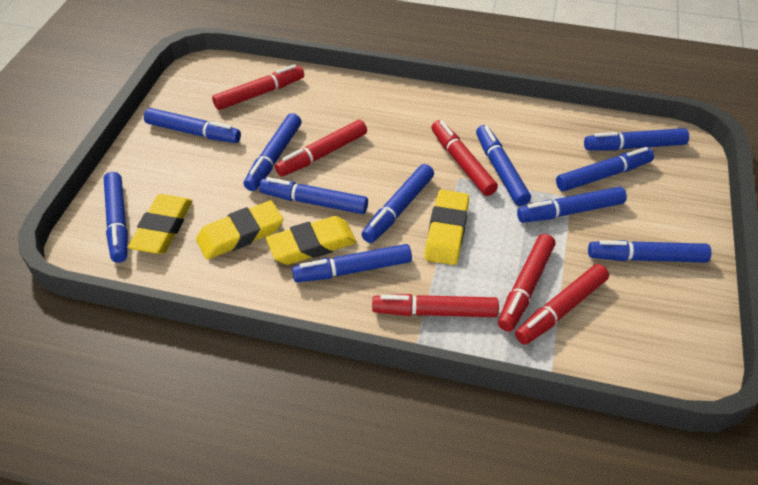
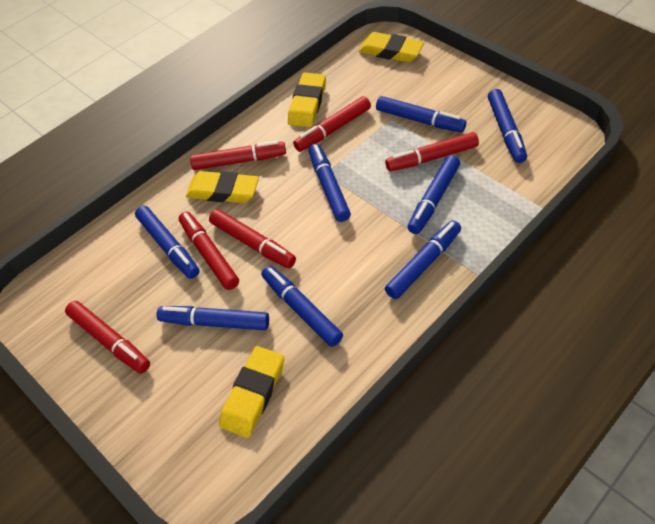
blue marker: 11 -> 8

